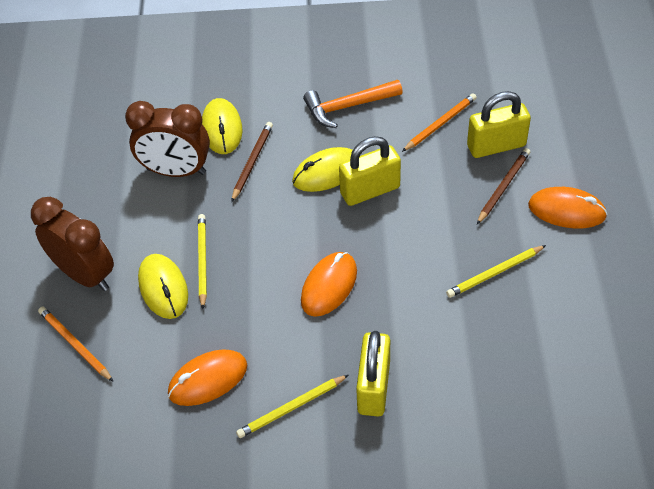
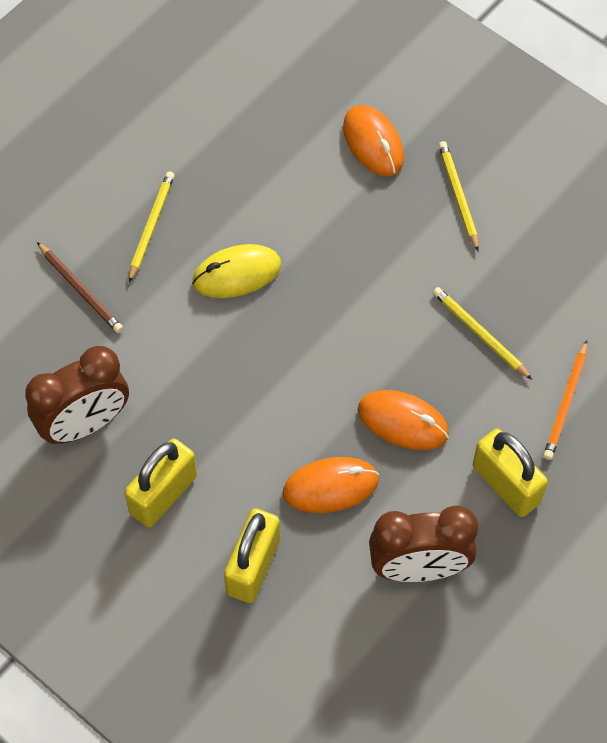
brown pencil: 2 -> 1
orange hammer: 1 -> 0
orange pencil: 2 -> 1
yellow mouse: 3 -> 1

